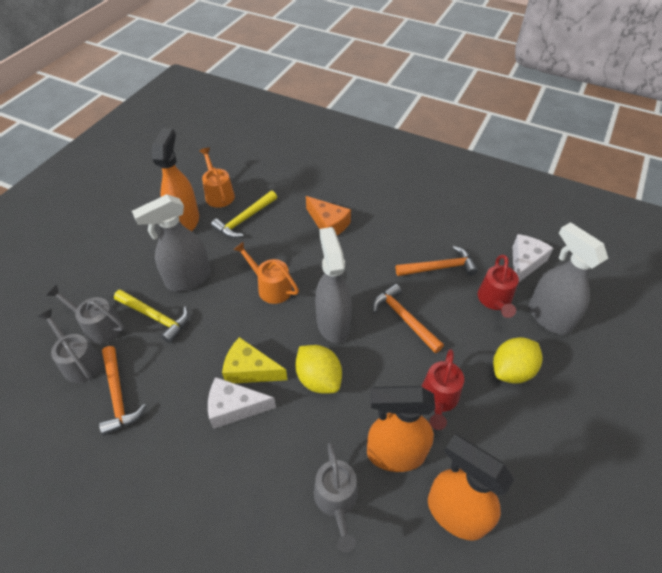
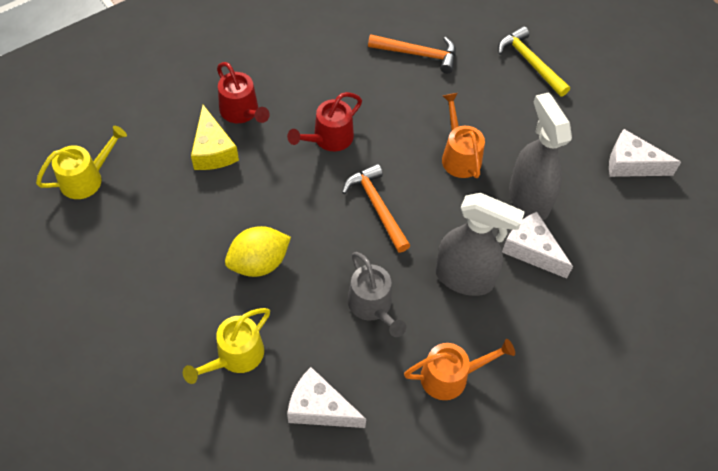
grey spray bottle: 3 -> 2
grey watering can: 3 -> 1
orange cheese: 1 -> 0
orange hammer: 3 -> 2
orange spray bottle: 3 -> 0
white cheese: 2 -> 3
yellow hammer: 2 -> 1
yellow lemon: 2 -> 1
yellow watering can: 0 -> 2

